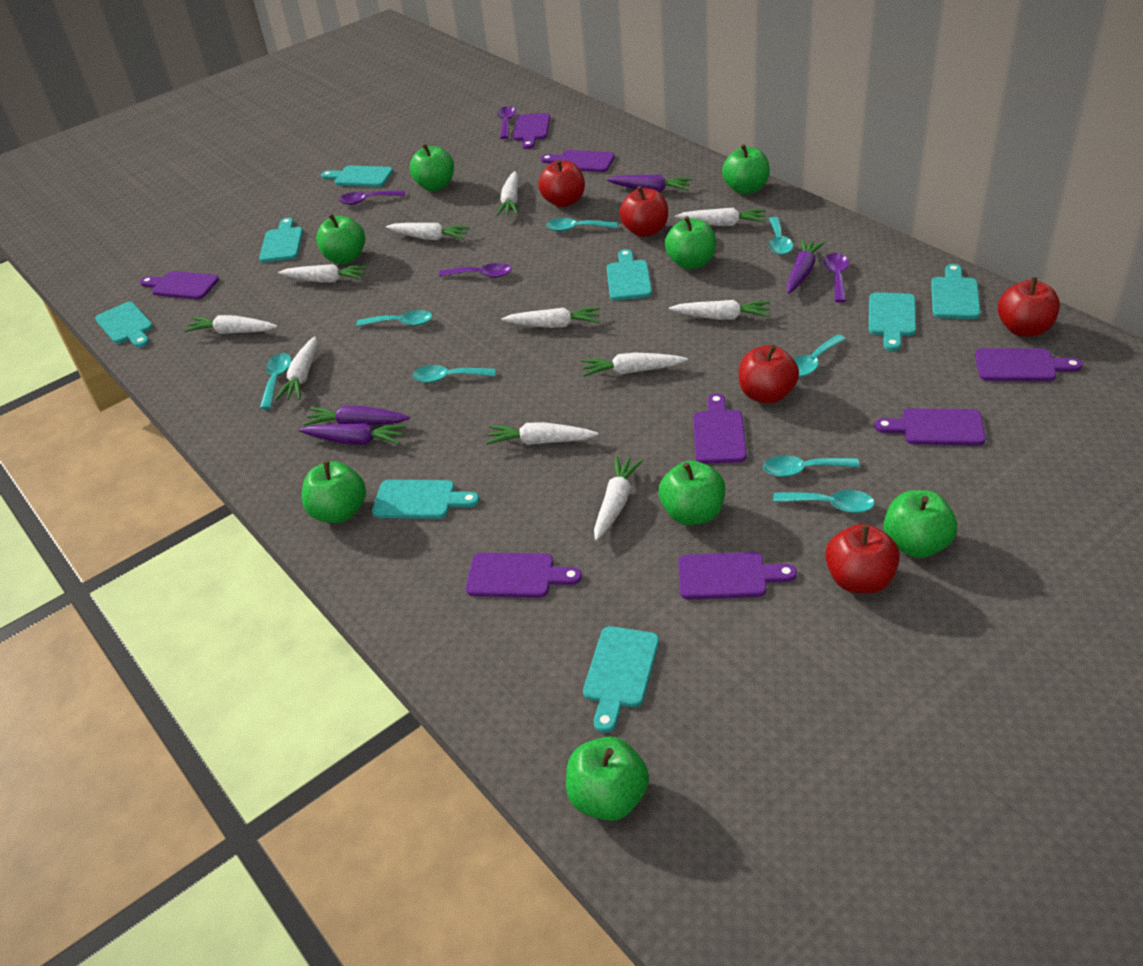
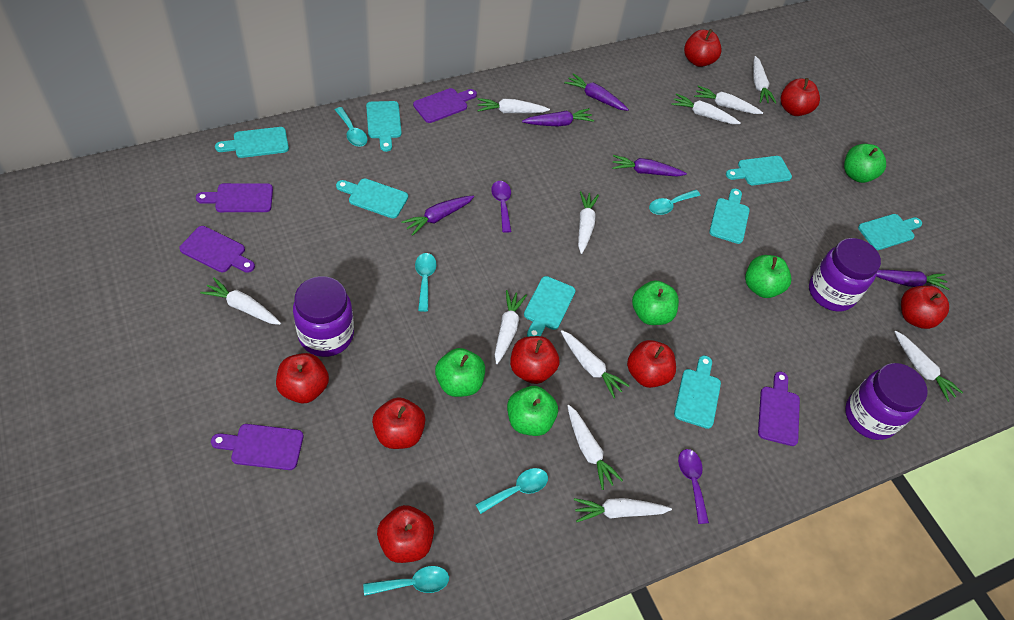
green apple: 8 -> 5
purple carrot: 4 -> 5
purple cutting board: 8 -> 5
purple jar: 0 -> 3
purple spoon: 4 -> 2
red apple: 5 -> 8
turquoise spoon: 8 -> 5

